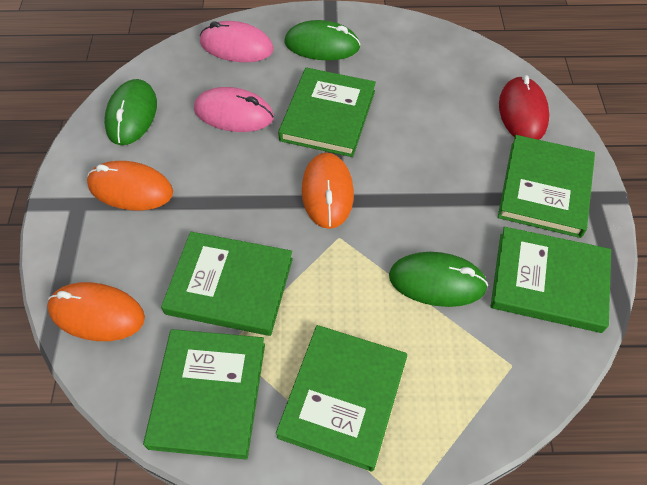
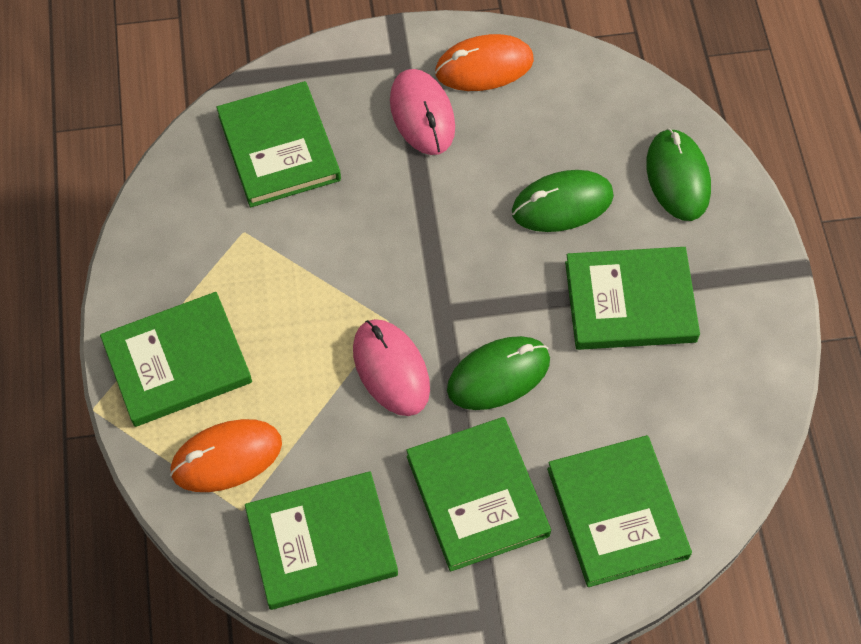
orange mouse: 3 -> 2
red mouse: 1 -> 0

